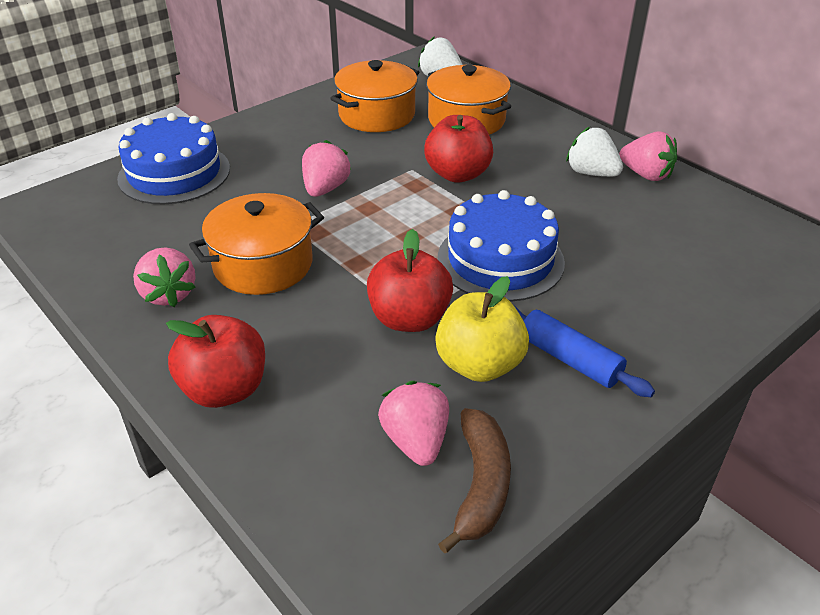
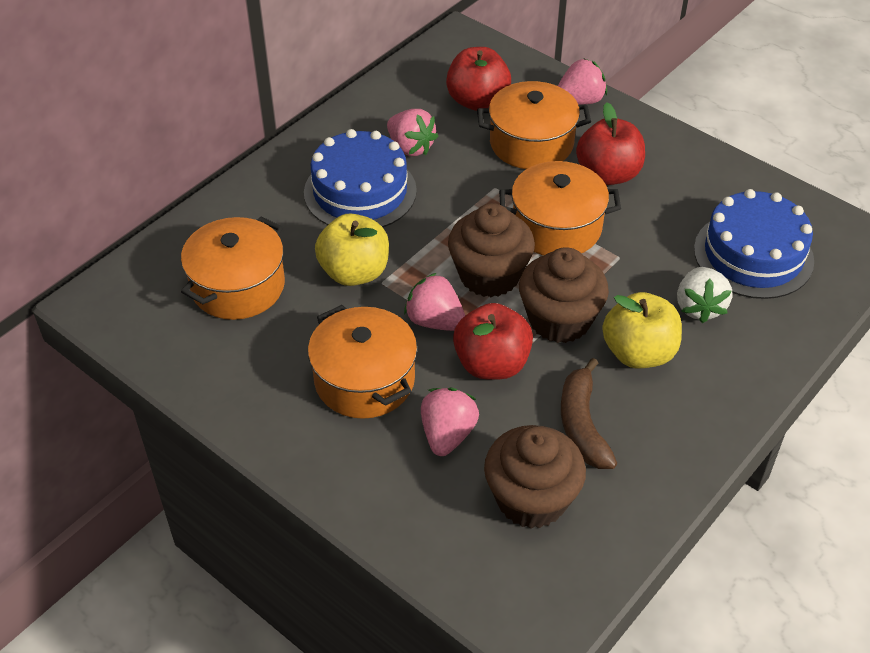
blue rolling pin: 1 -> 0
brown cupcake: 0 -> 3
orange pot: 3 -> 4
white strawberry: 2 -> 1
yellow apple: 1 -> 2

